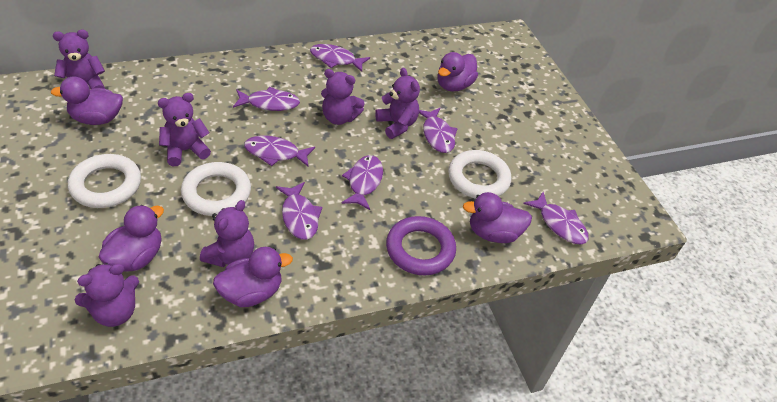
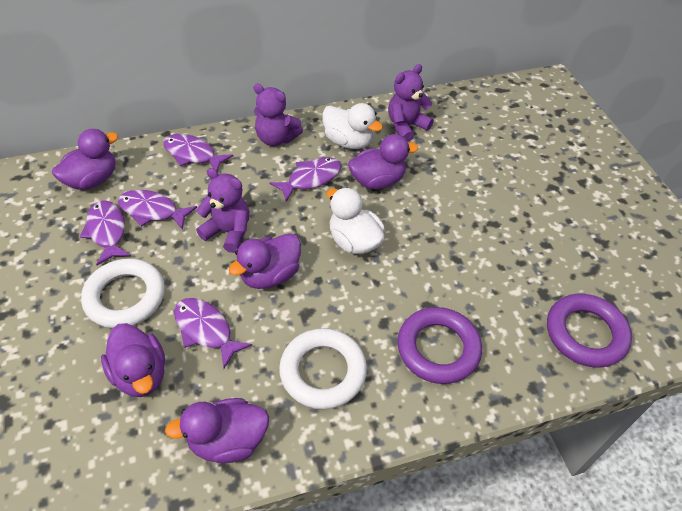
purple fish: 7 -> 5
purple ring: 1 -> 2
purple teddy bear: 6 -> 3
white duck: 0 -> 2
white ring: 3 -> 2

